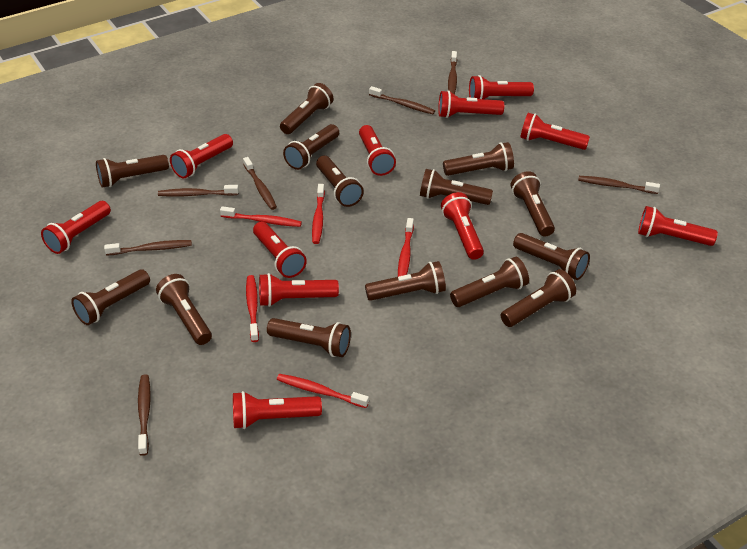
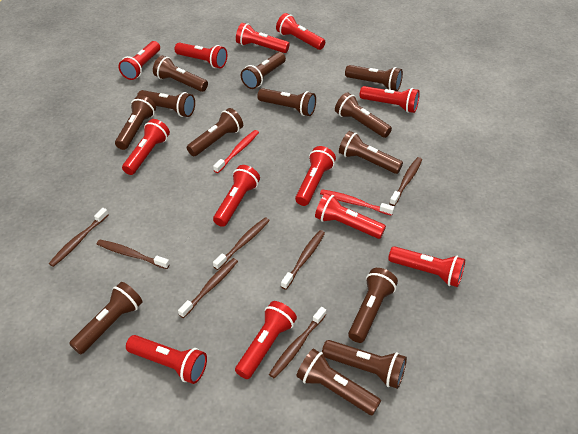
brown flashlight: 14 -> 13
red flashlight: 11 -> 12
red toothbrush: 5 -> 2

